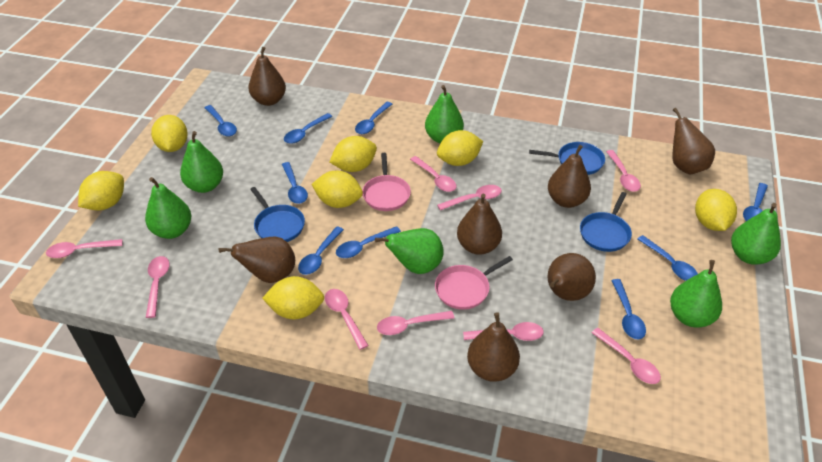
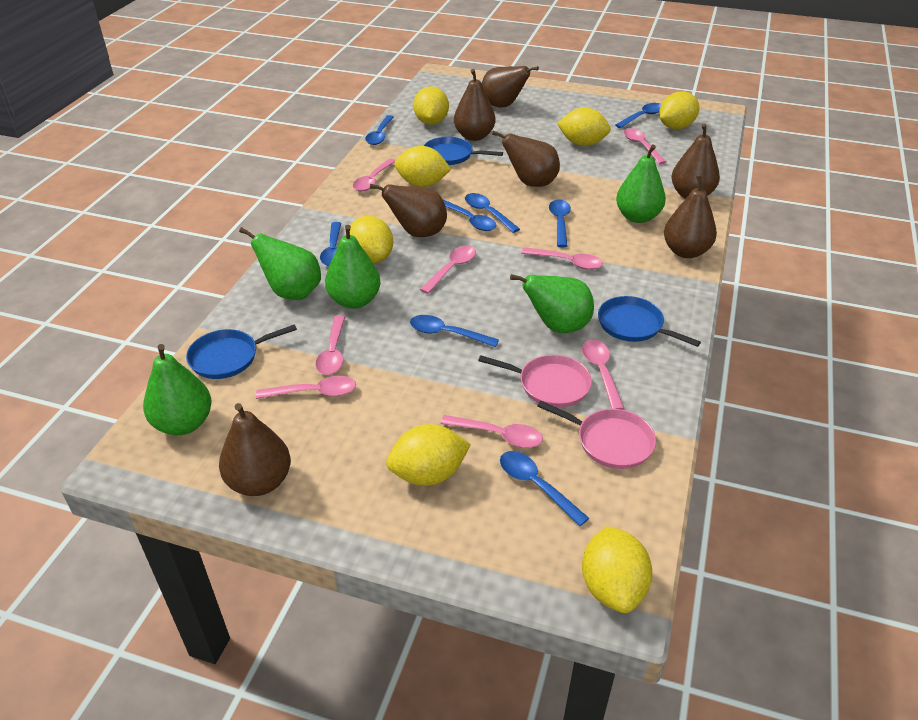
blue spoon: 9 -> 8
green pear: 6 -> 5
pink spoon: 9 -> 8

